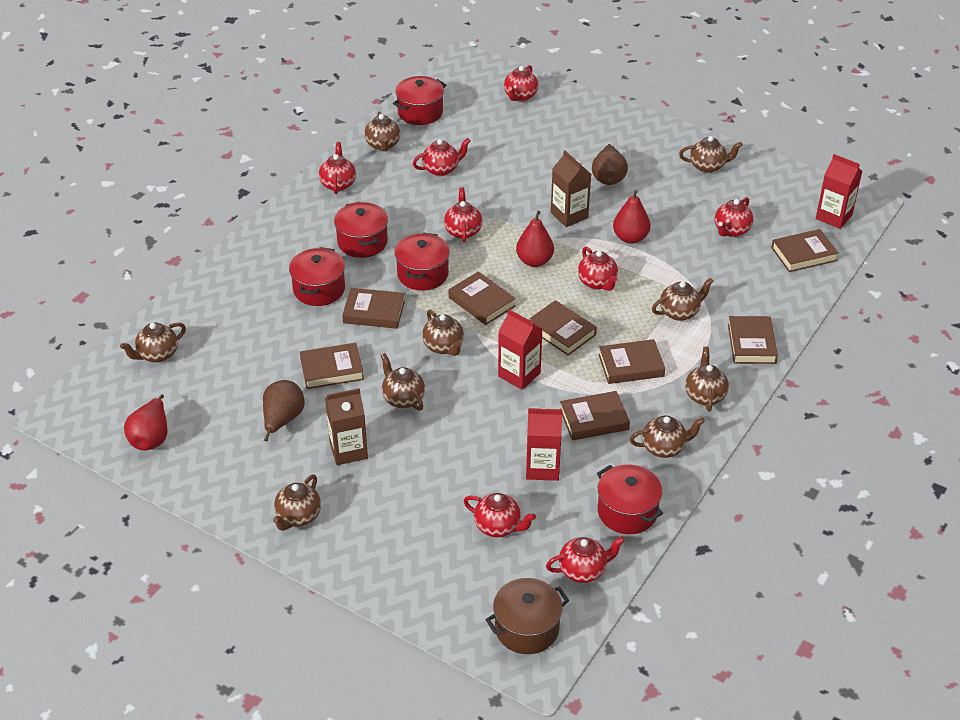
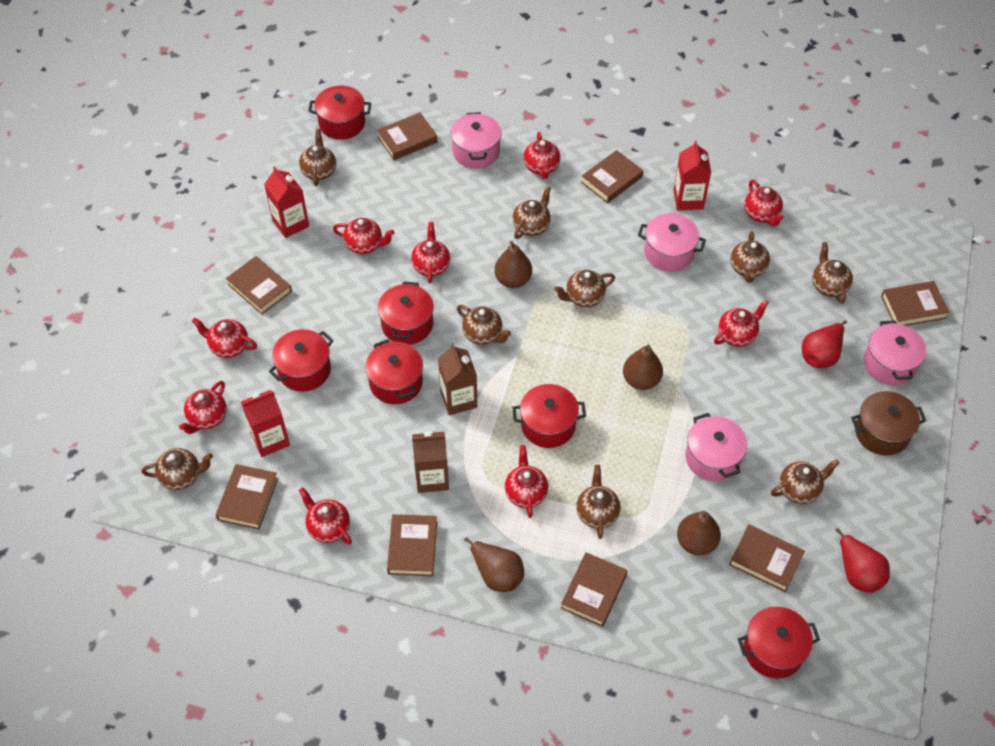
brown pear: 2 -> 4
pink pot: 0 -> 4
red pear: 3 -> 2
red pot: 5 -> 6
red teapot: 8 -> 9

